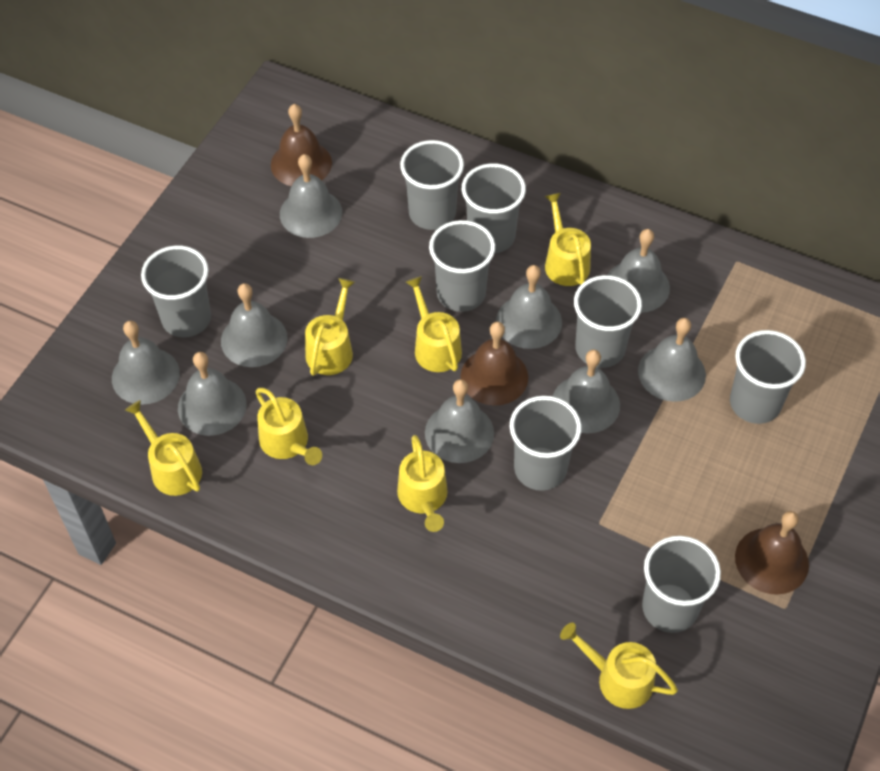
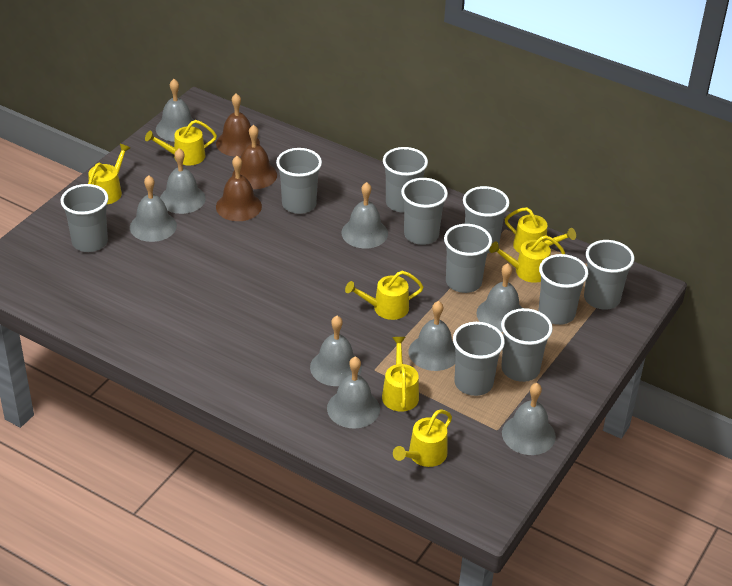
grey cup: 8 -> 10

